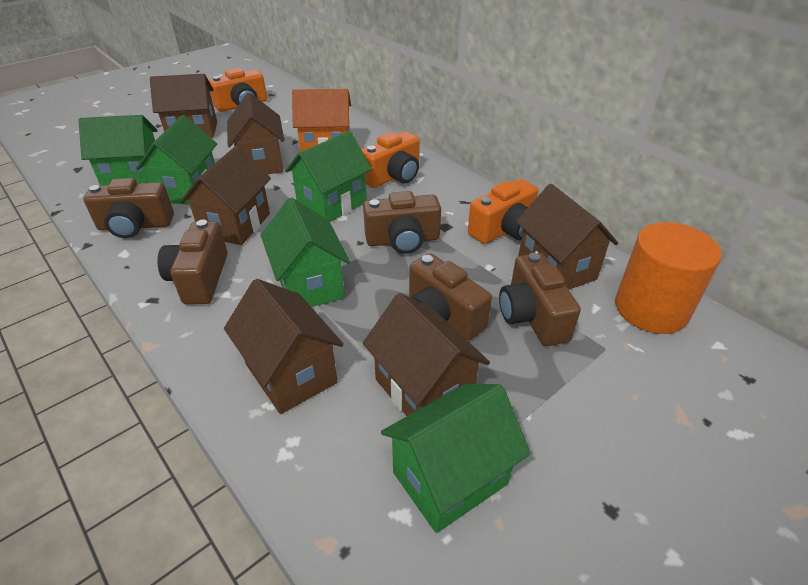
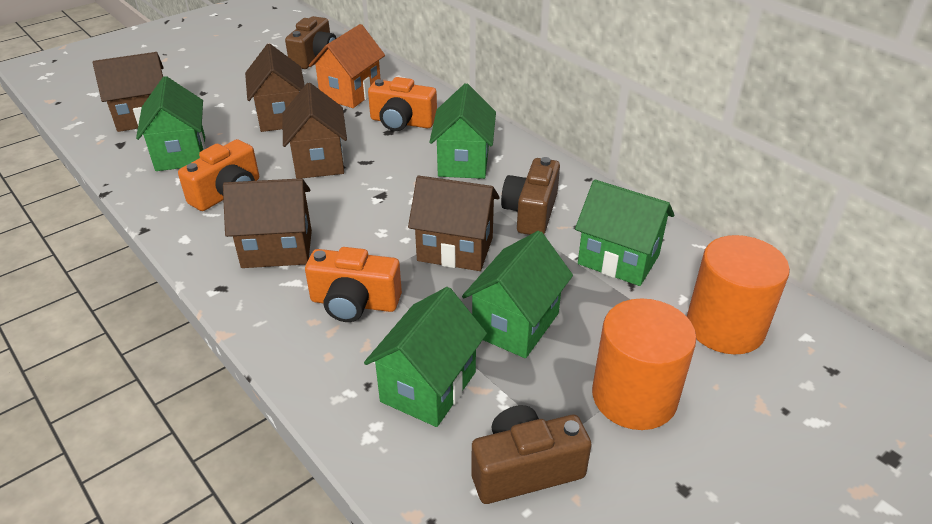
brown camera: 5 -> 3
brown house: 6 -> 5
orange cylinder: 1 -> 2

